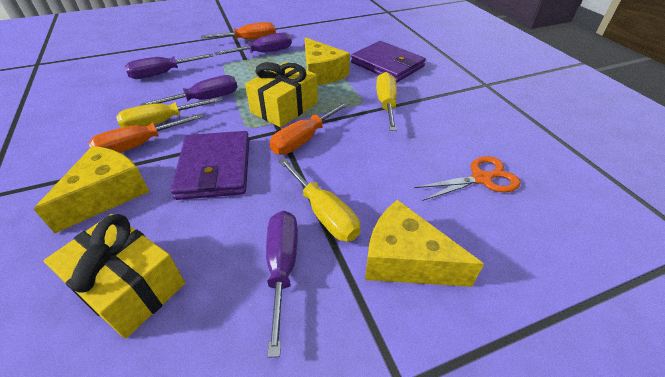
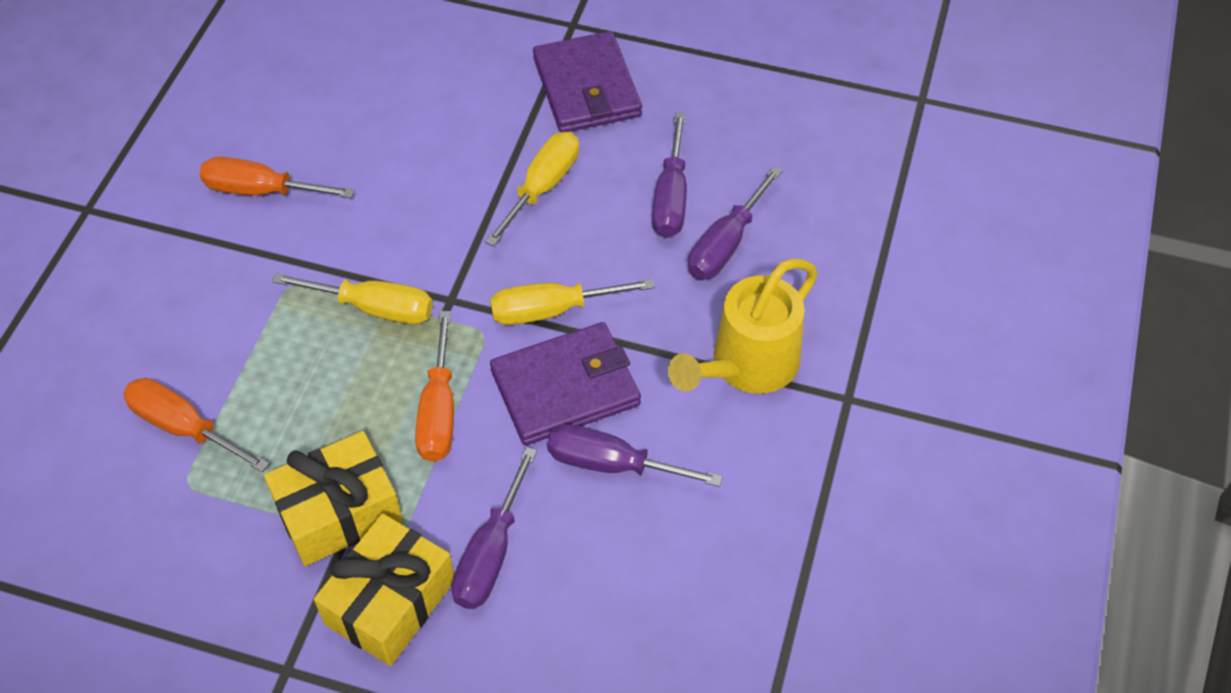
orange scissors: 1 -> 0
yellow cheese: 3 -> 0
yellow watering can: 0 -> 1

